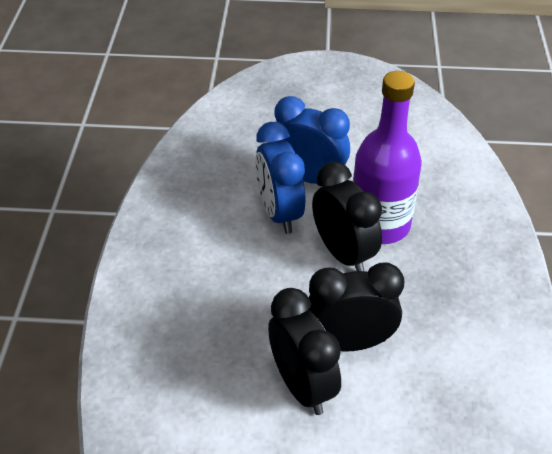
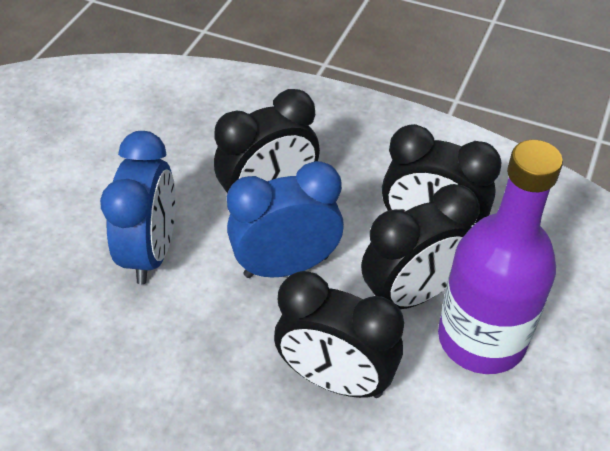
black clock: 3 -> 4

